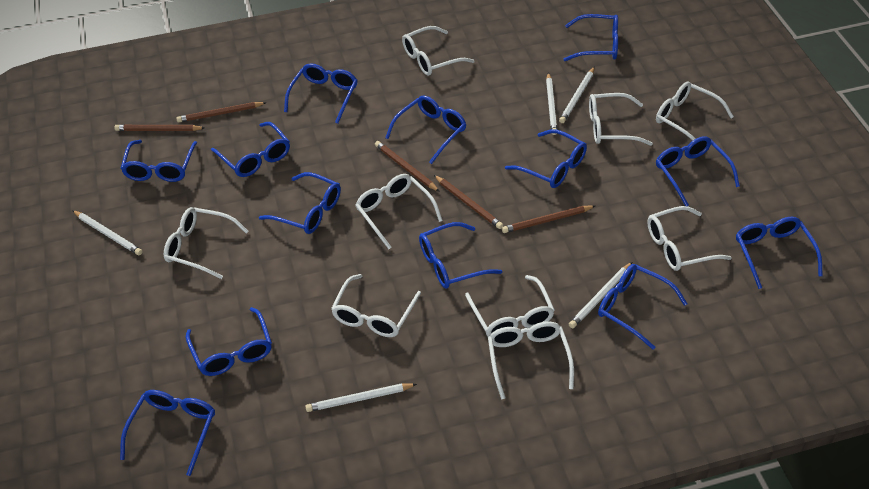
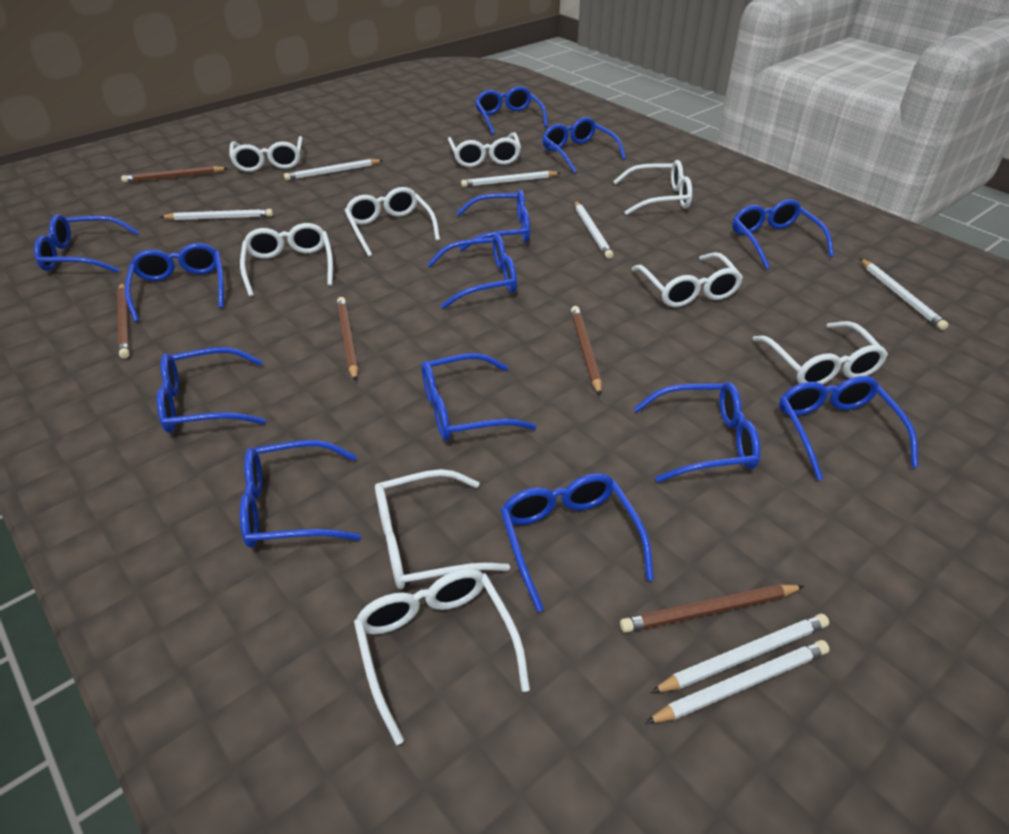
white pencil: 5 -> 7

